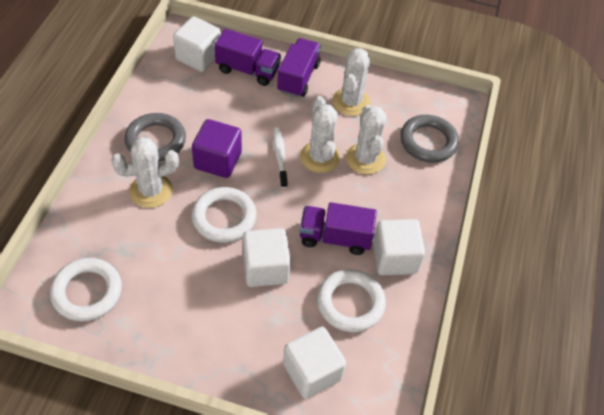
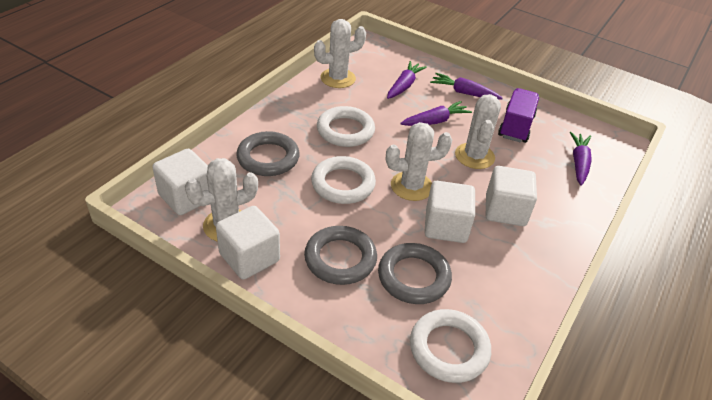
grey ring: 2 -> 3
purple carrot: 0 -> 4
purple cube: 1 -> 0
purple truck: 3 -> 1
white toothbrush: 1 -> 0

